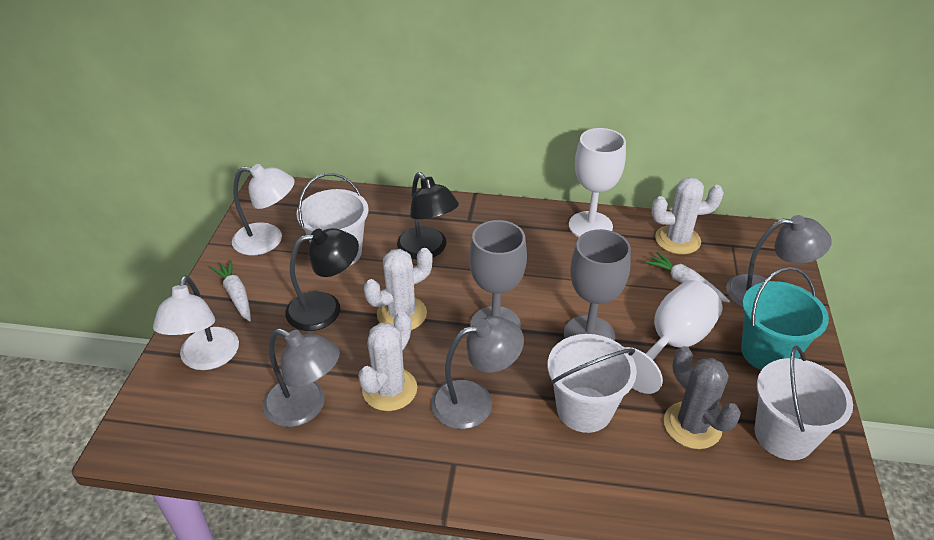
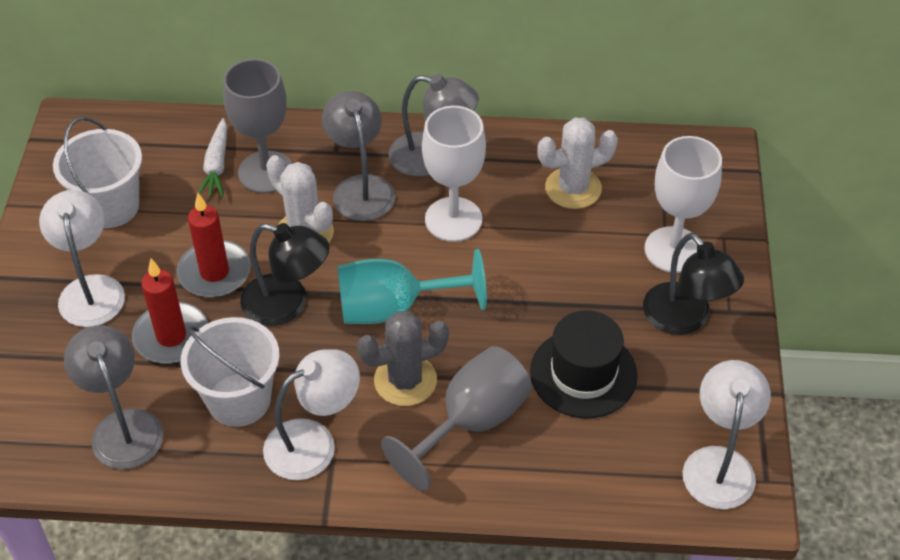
black hat: 0 -> 1
red candle: 0 -> 2
turquoise bucket: 1 -> 0
turquoise goblet: 0 -> 1
white bucket: 3 -> 2
white cactus: 3 -> 2
white carrot: 2 -> 1
white lamp: 2 -> 3

